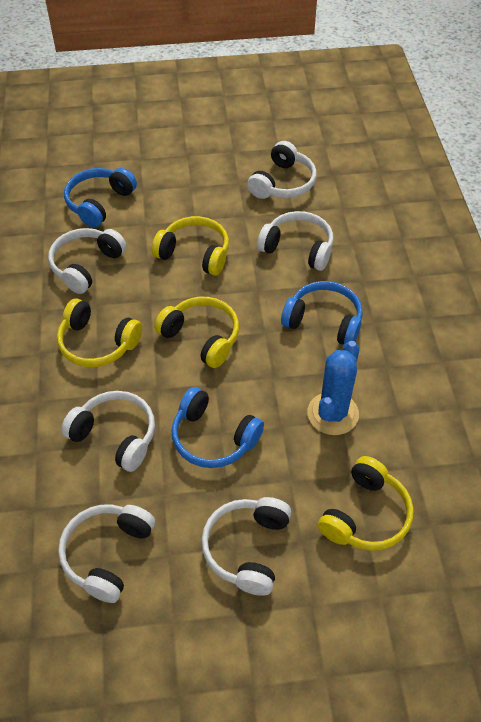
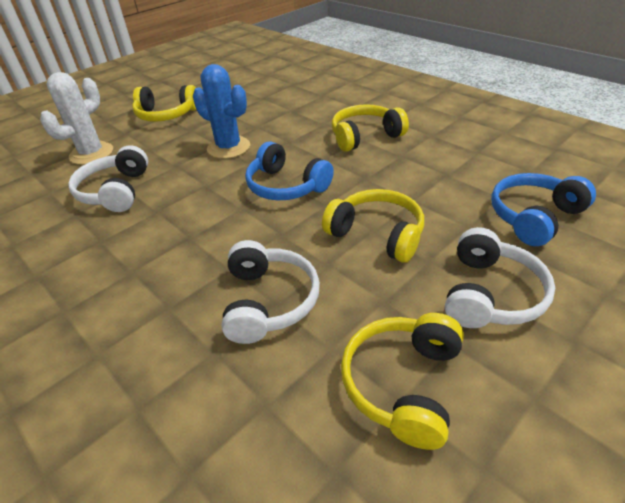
blue headphones: 3 -> 2
white cactus: 0 -> 1
white headphones: 6 -> 3

